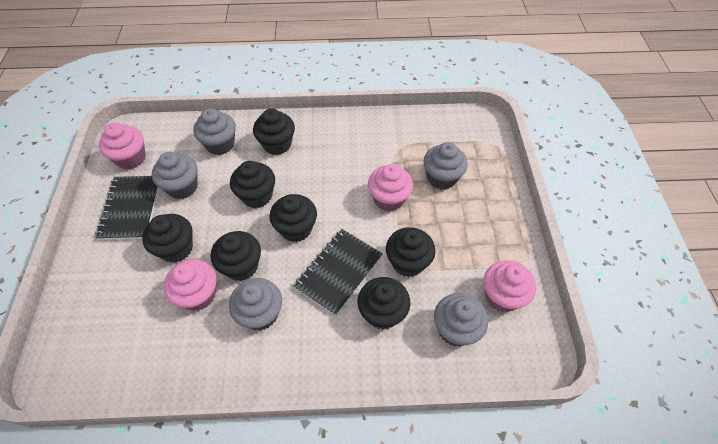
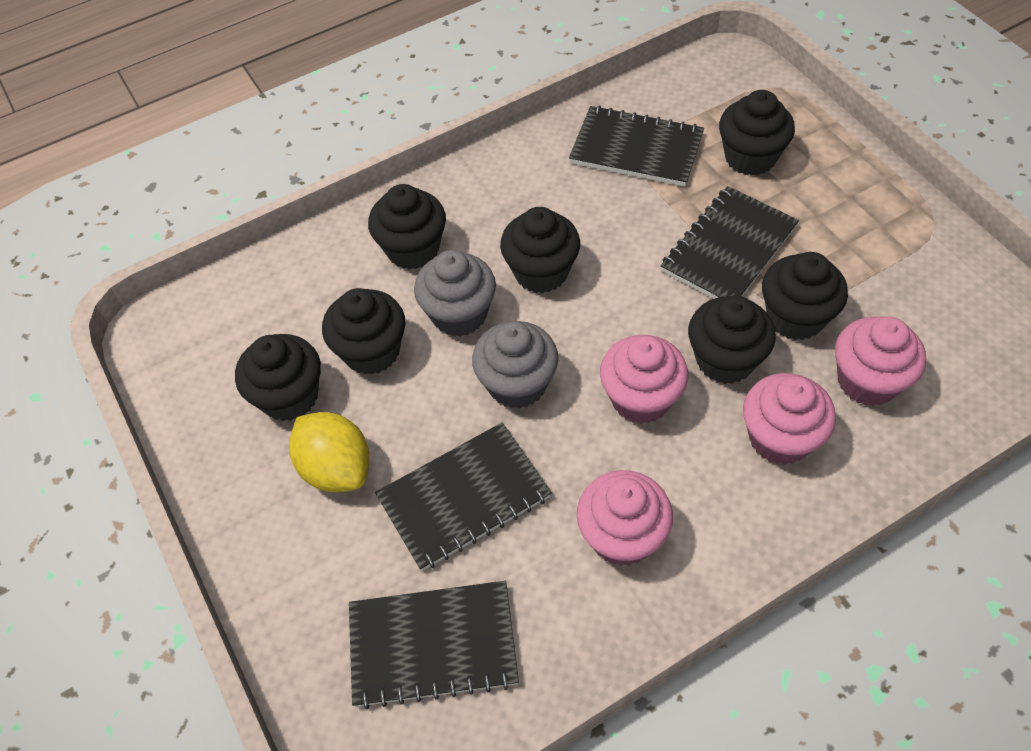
black notebook: 2 -> 4
grey cupcake: 5 -> 2
yellow lemon: 0 -> 1

